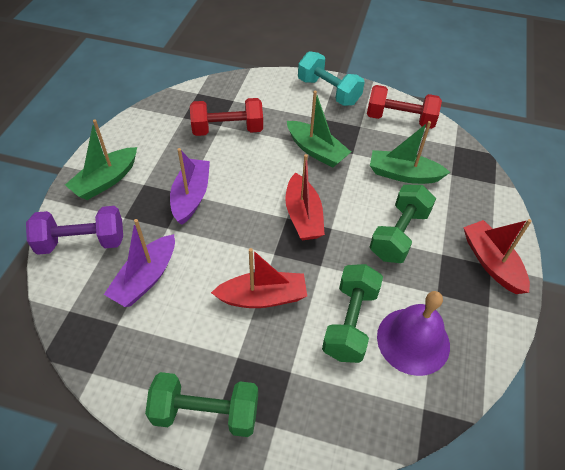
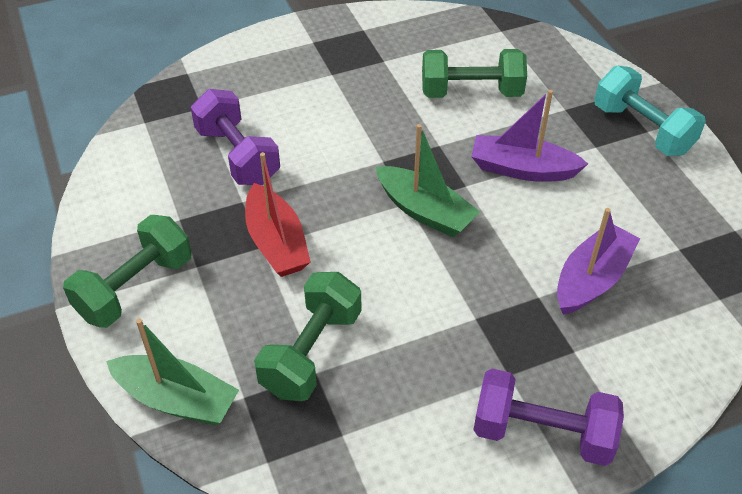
green boat: 3 -> 2
purple bell: 1 -> 0
purple dumbbell: 1 -> 2
red boat: 3 -> 1
red dumbbell: 2 -> 0

